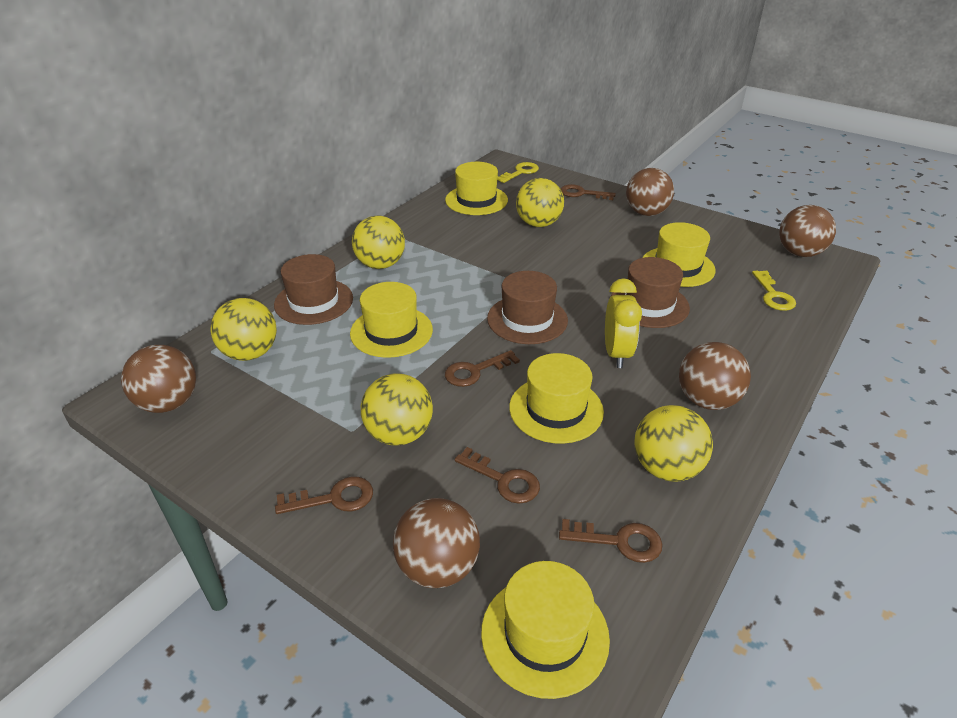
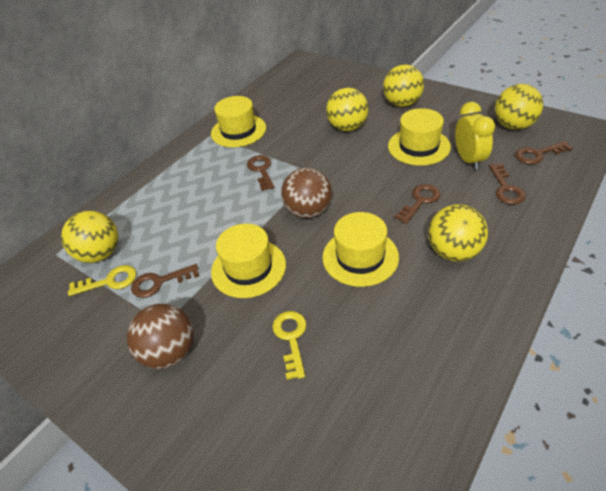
brown ball: 5 -> 2
brown hat: 3 -> 0
yellow hat: 5 -> 4

